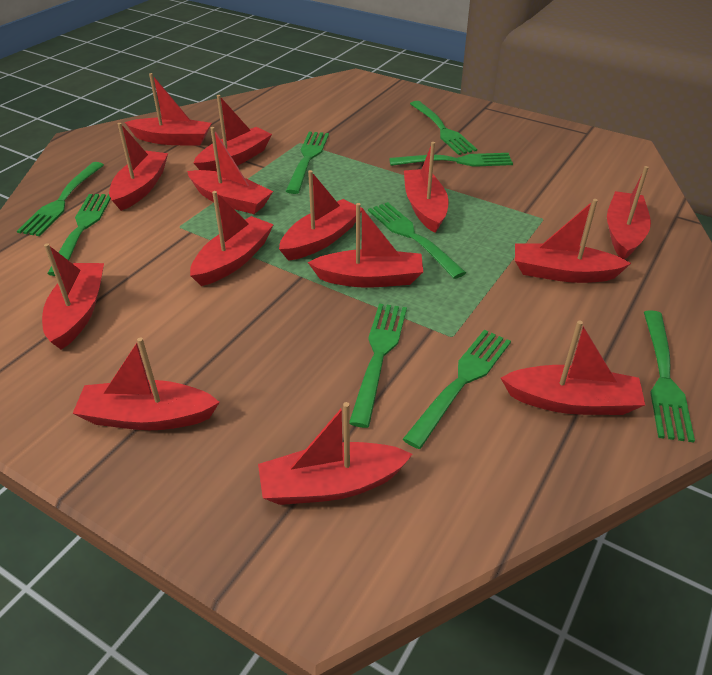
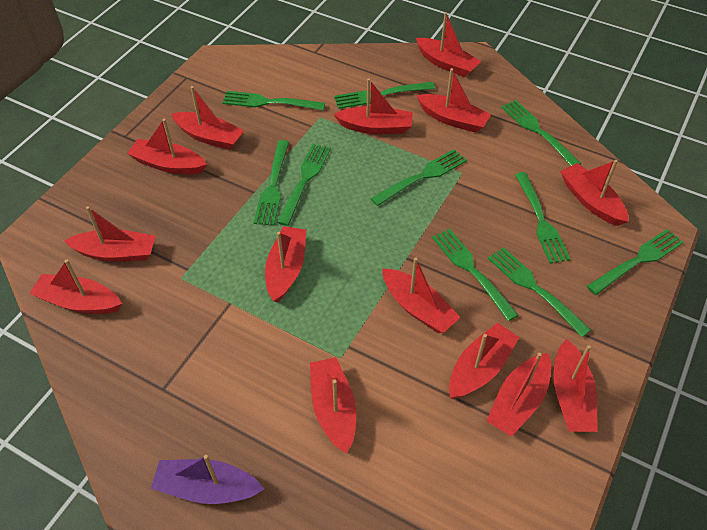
green fork: 9 -> 10
purple boat: 0 -> 1

